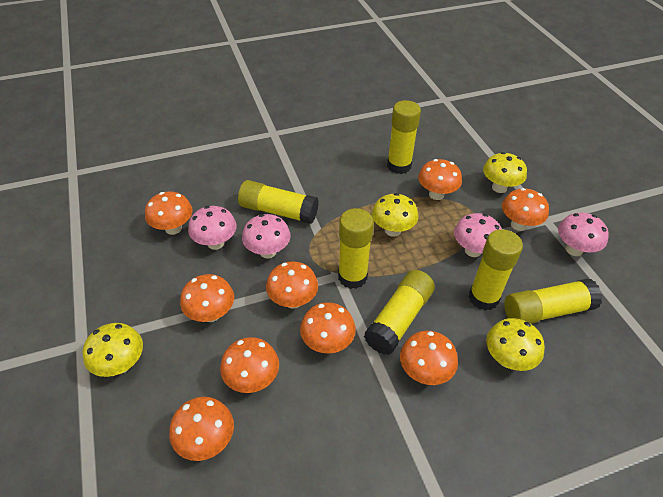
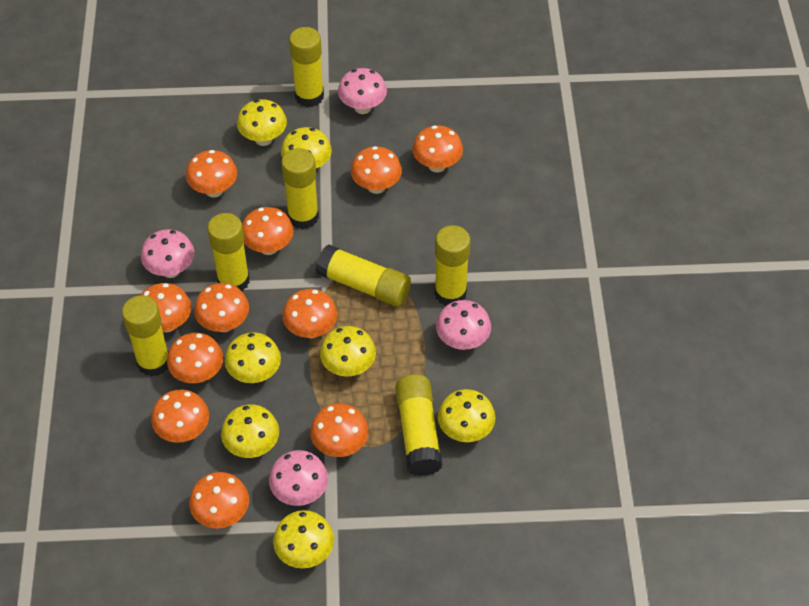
orange mushroom: 9 -> 11
yellow glue stick: 6 -> 7
yellow mushroom: 4 -> 7

